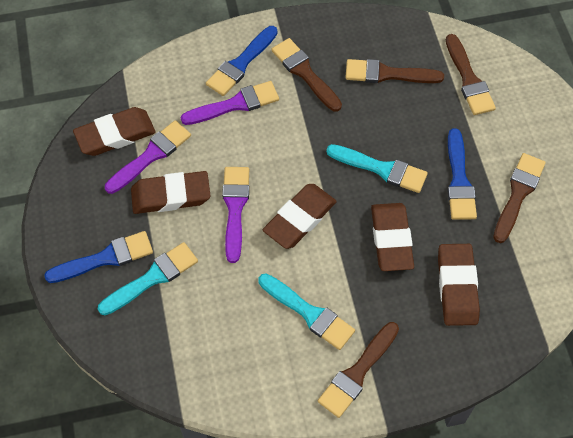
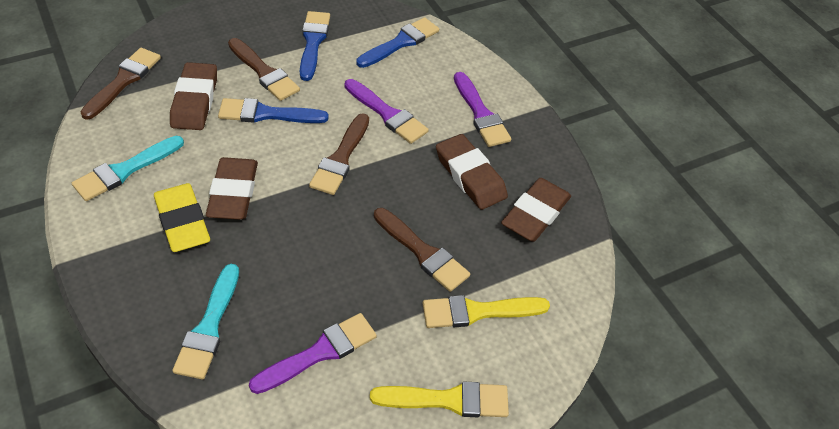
brown brush: 5 -> 4
brown eraser: 5 -> 4
turquoise brush: 3 -> 2
yellow brush: 0 -> 2
yellow eraser: 0 -> 1

